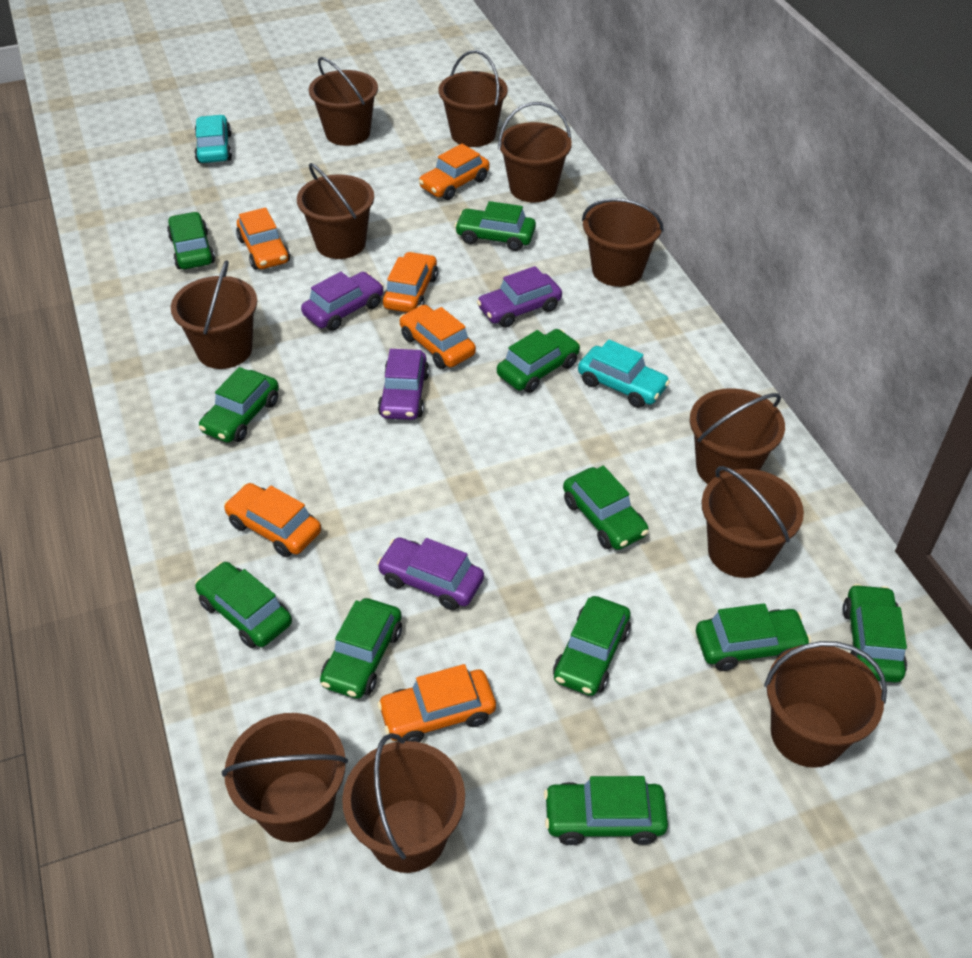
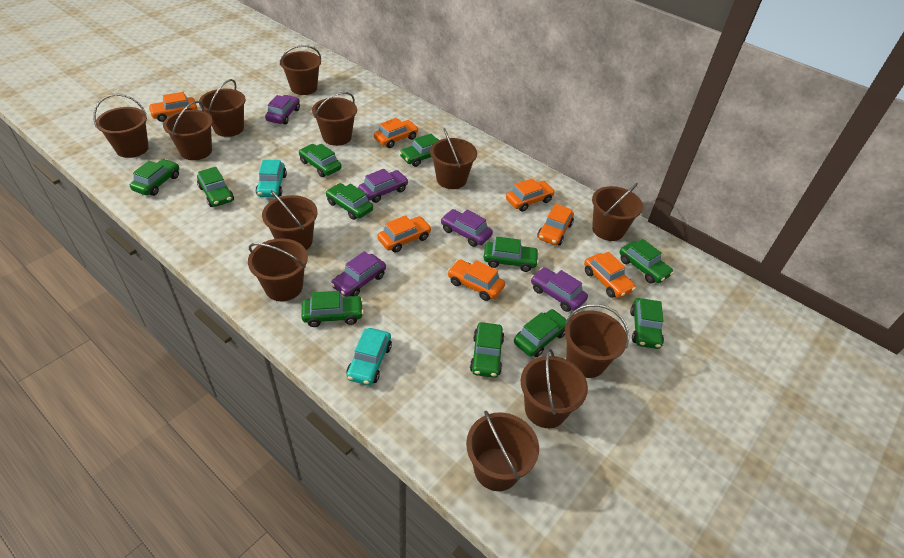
brown bucket: 11 -> 12
orange car: 6 -> 7
purple car: 4 -> 5

